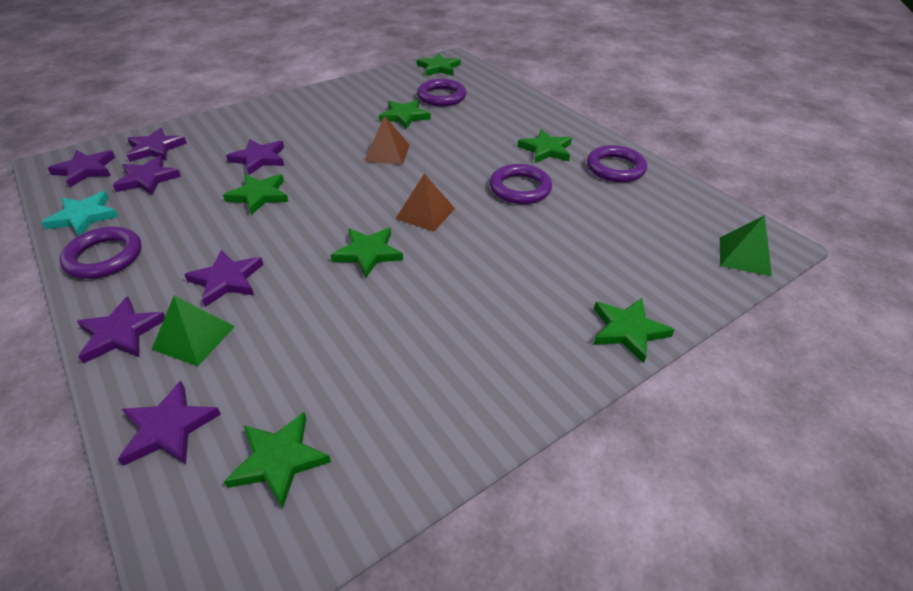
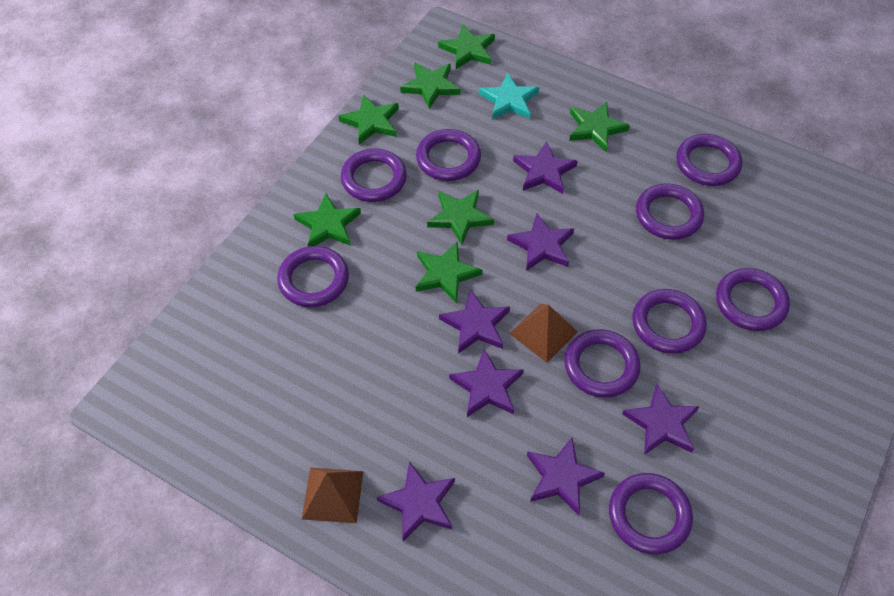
green pyramid: 2 -> 0
purple ring: 4 -> 9

